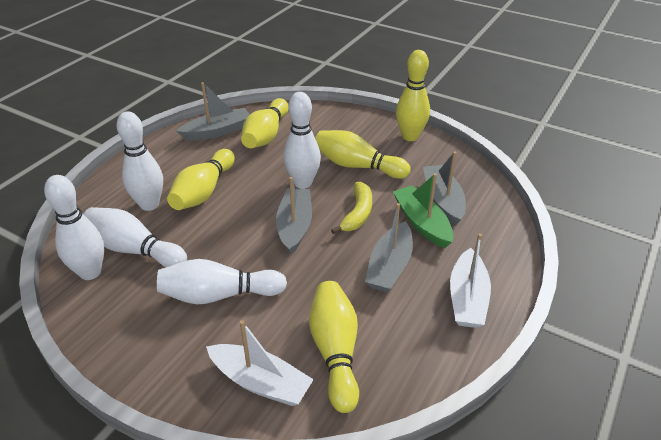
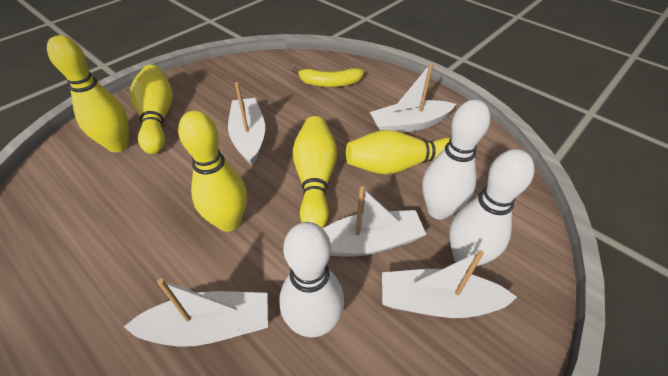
green boat: 1 -> 0
grey boat: 4 -> 0
white boat: 2 -> 5
white bowling pin: 5 -> 3

